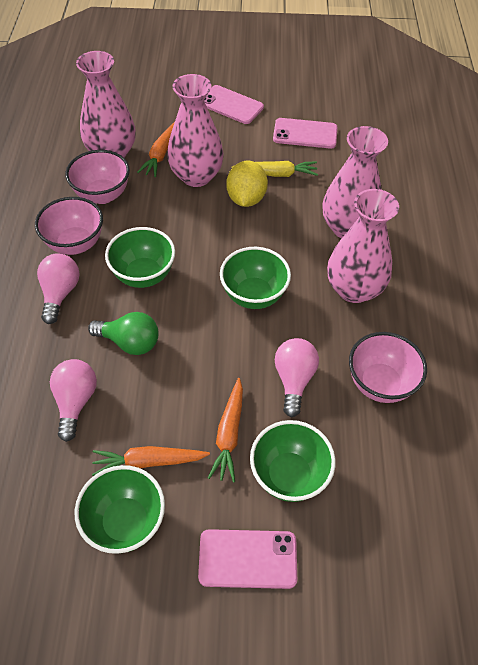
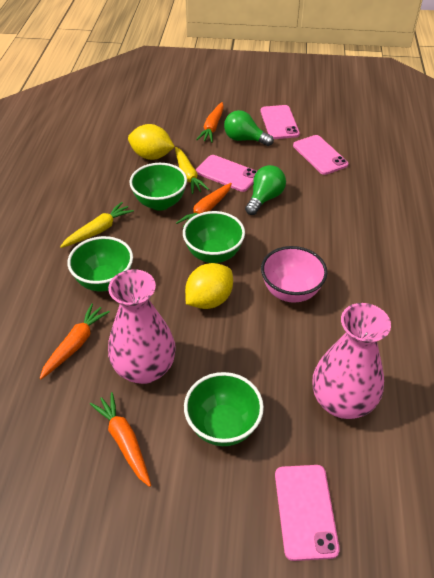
green light bulb: 1 -> 2
orange carrot: 3 -> 4
pink bowl: 3 -> 1
pink light bulb: 3 -> 0
pink phone: 3 -> 4
pink vase: 4 -> 2
yellow carrot: 1 -> 2
yellow lemon: 1 -> 2

